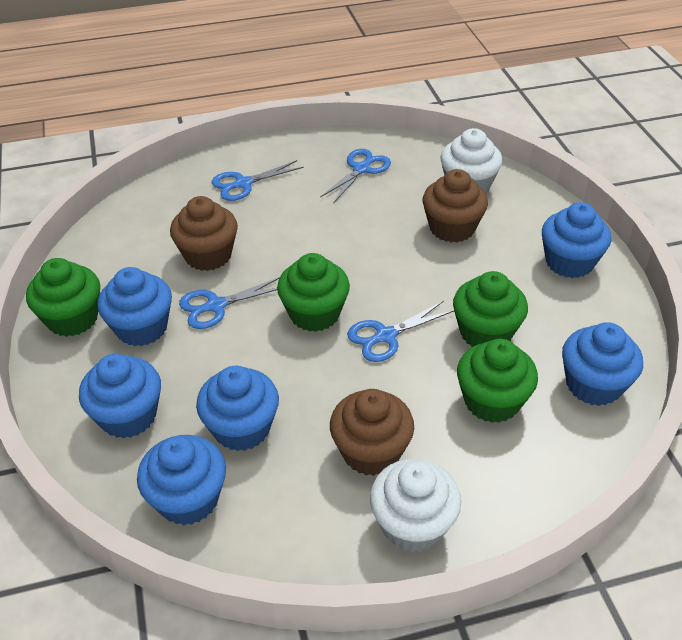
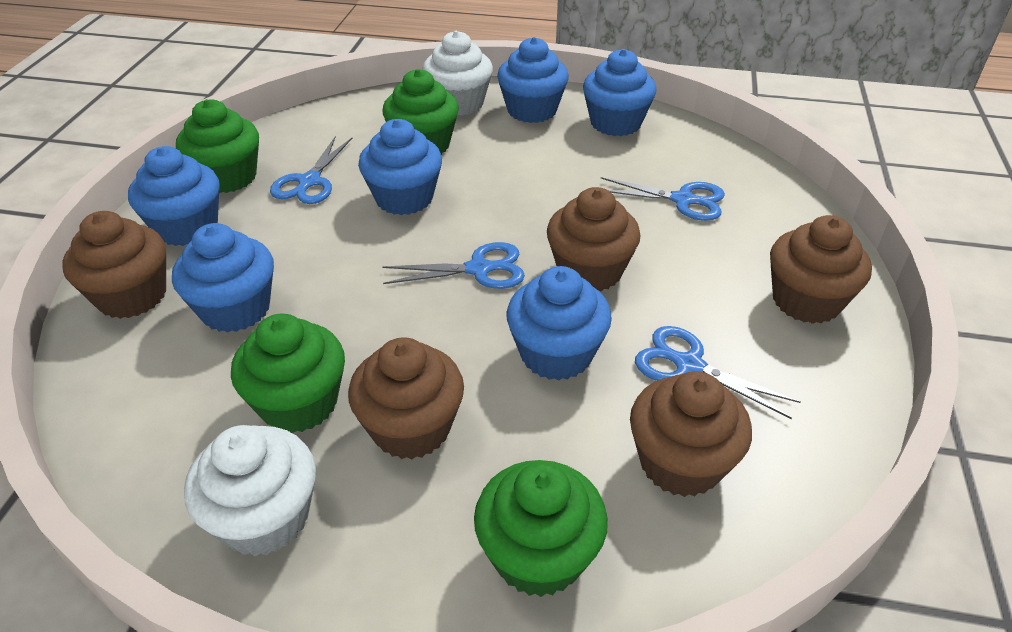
brown cupcake: 3 -> 5

